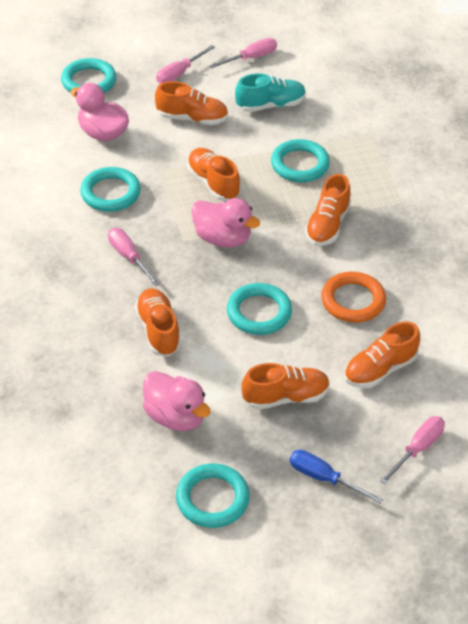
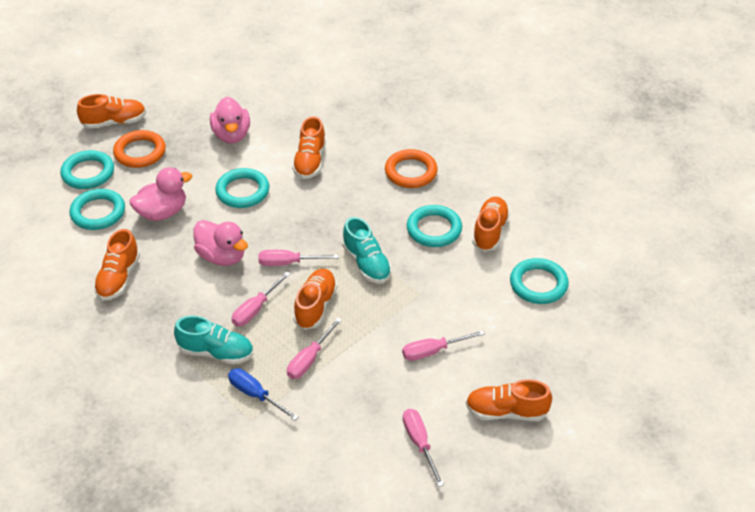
orange ring: 1 -> 2
pink screwdriver: 4 -> 5
turquoise shoe: 1 -> 2

